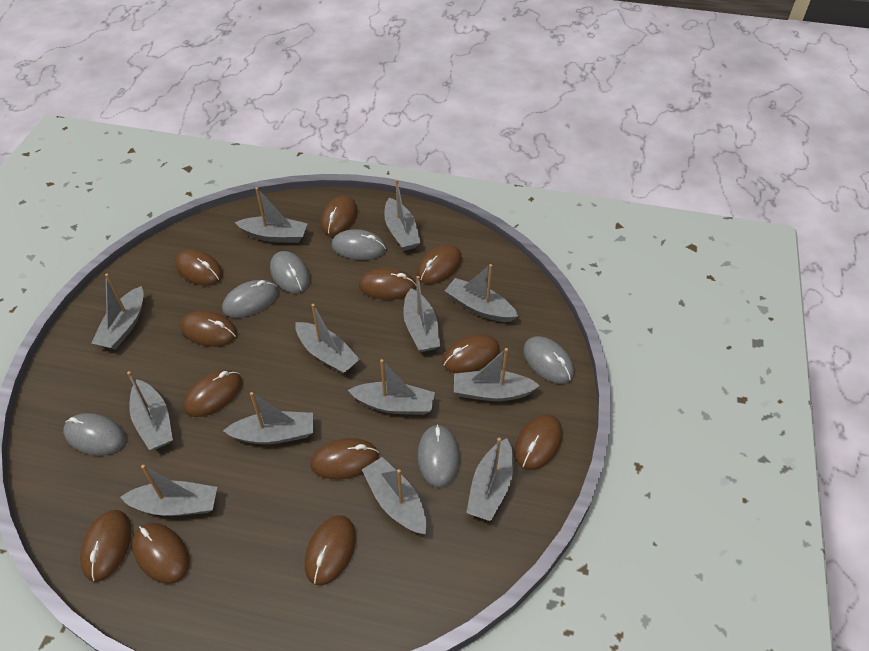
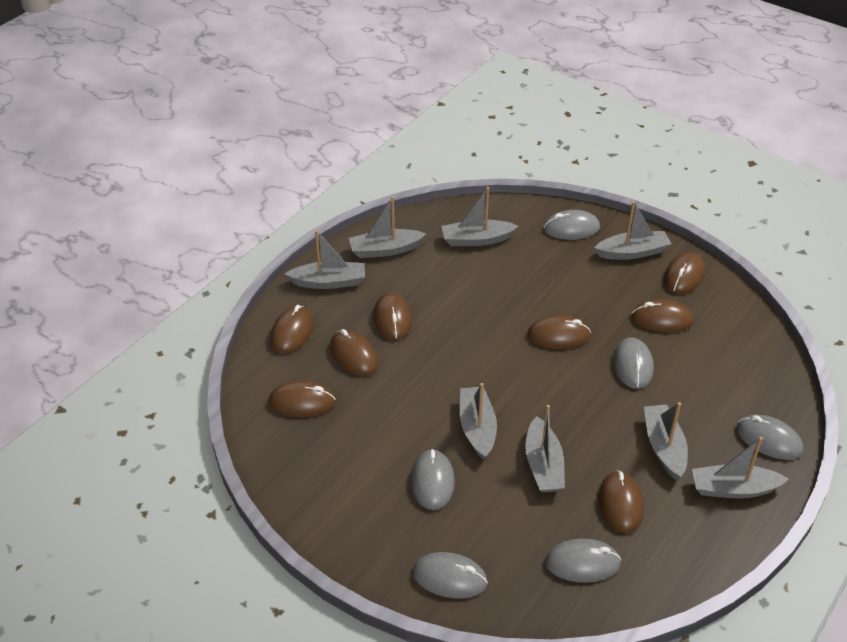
brown mouse: 12 -> 8
grey boat: 13 -> 8

